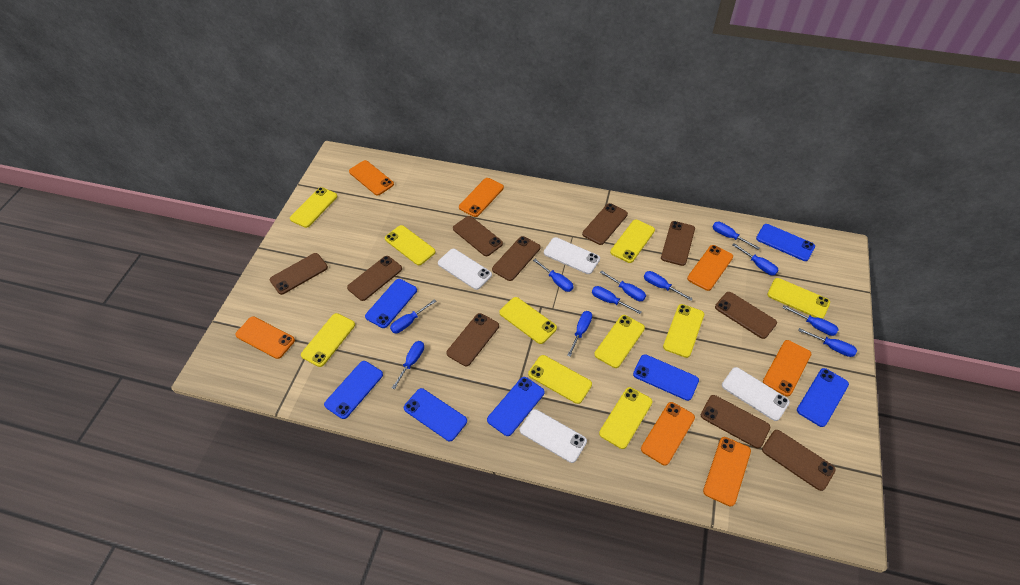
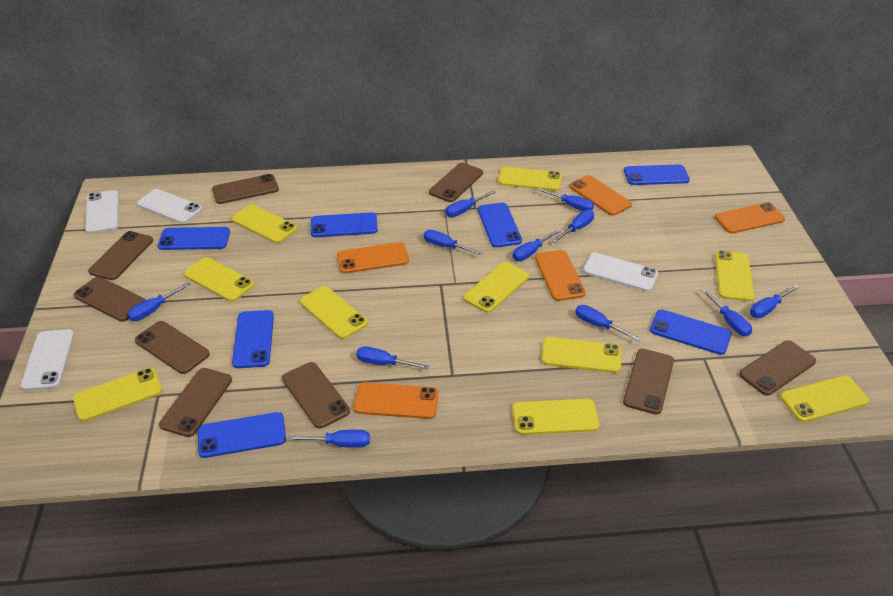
brown phone: 10 -> 9
orange phone: 7 -> 5

